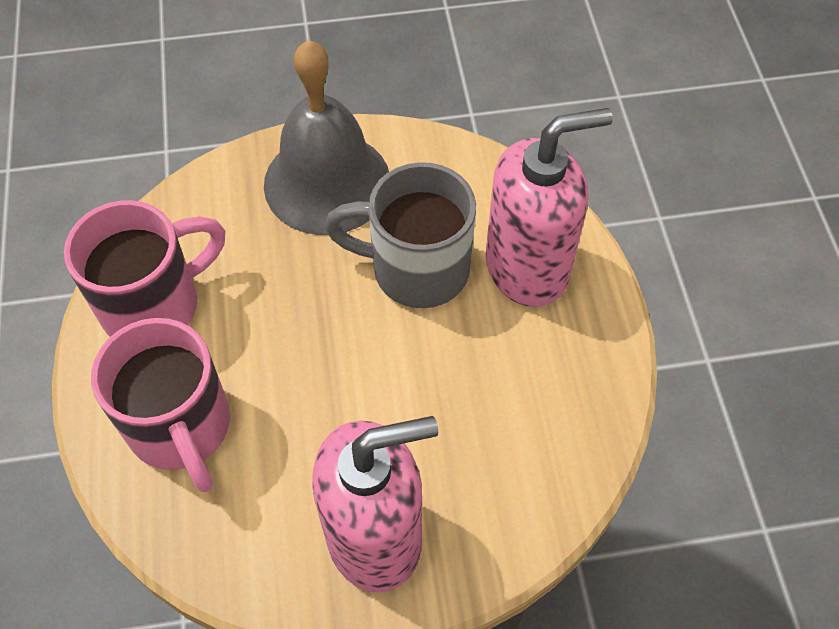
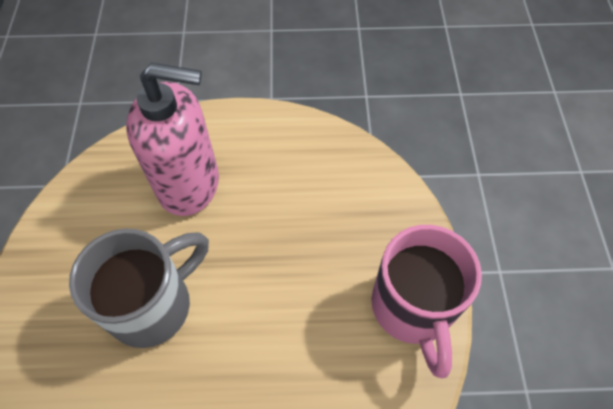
grey bell: 1 -> 0
pink mug: 2 -> 1
pink soap dispenser: 2 -> 1

